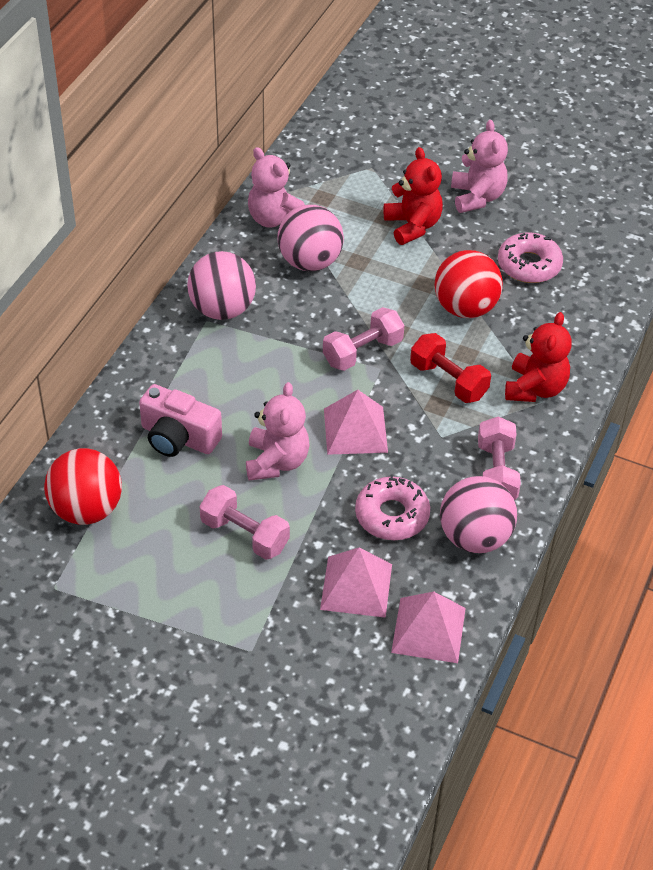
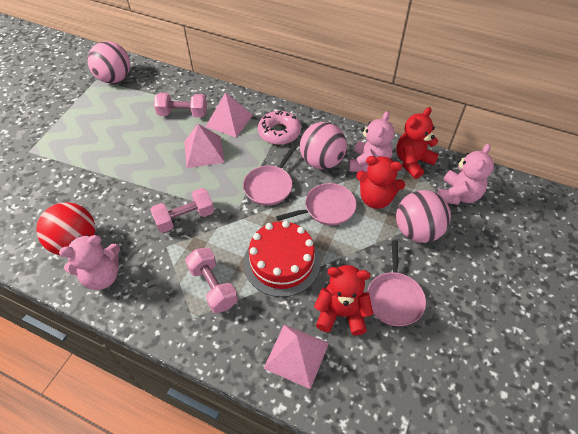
pink camera: 1 -> 0
pink donut: 2 -> 1
pink pan: 0 -> 3
red ball: 2 -> 1
red cake: 0 -> 1
red dumbbell: 1 -> 0
red teddy bear: 2 -> 3

